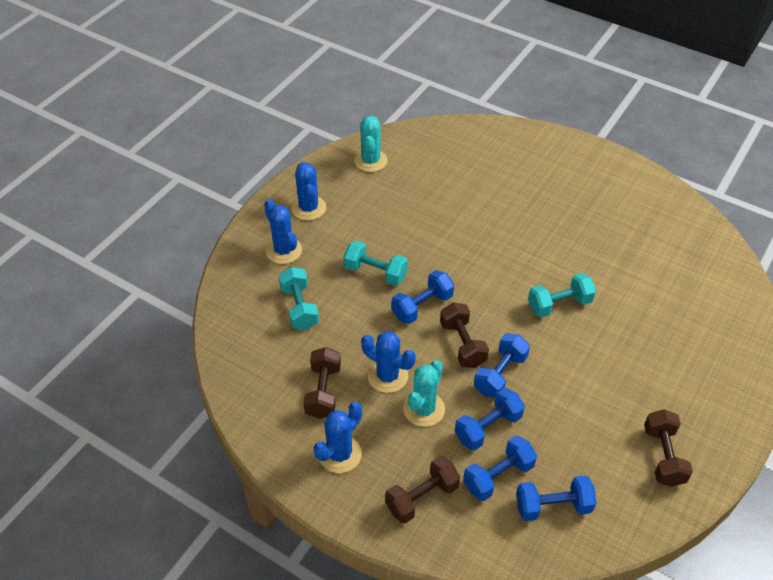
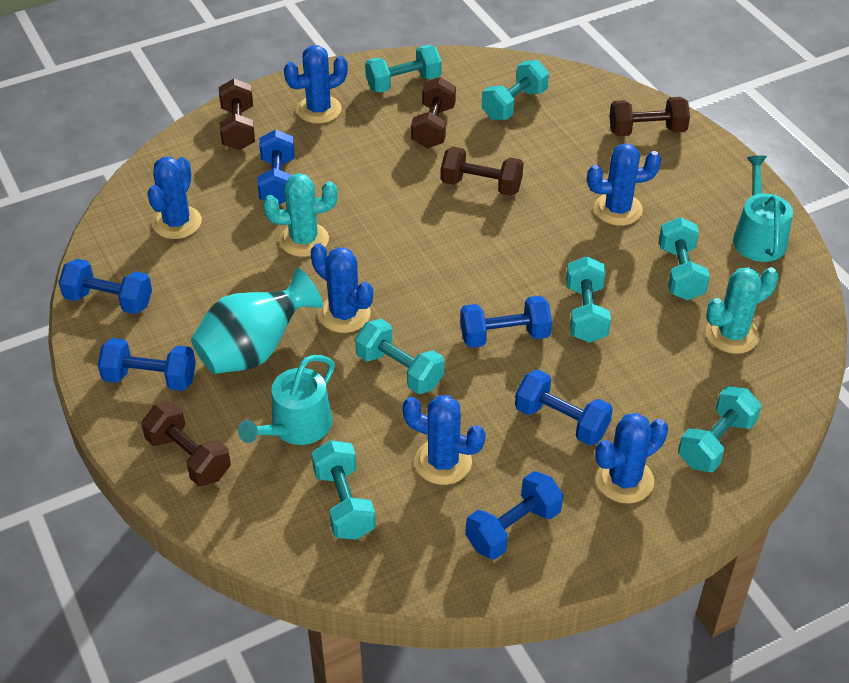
blue cactus: 4 -> 6
blue dumbbell: 5 -> 6
brown dumbbell: 4 -> 5
turquoise dumbbell: 3 -> 7
turquoise vase: 0 -> 1
turquoise watering can: 0 -> 2

